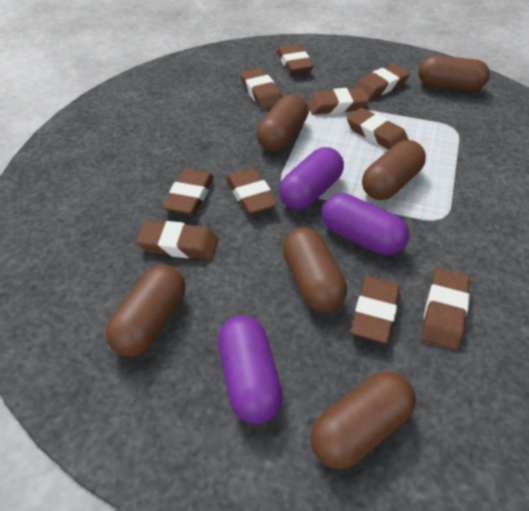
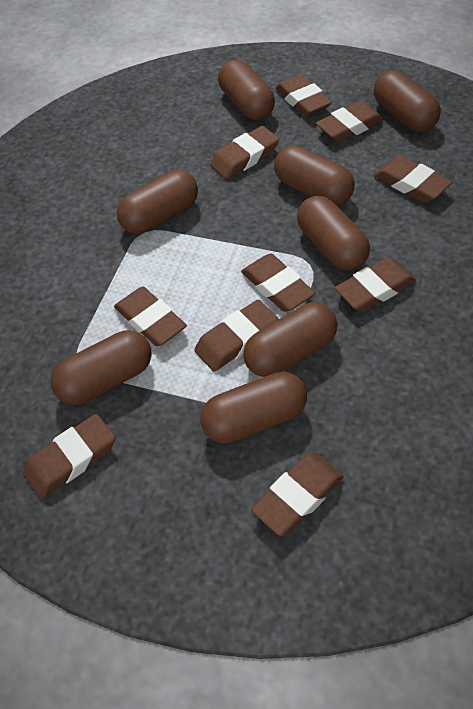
brown capsule: 6 -> 8
purple capsule: 3 -> 0

